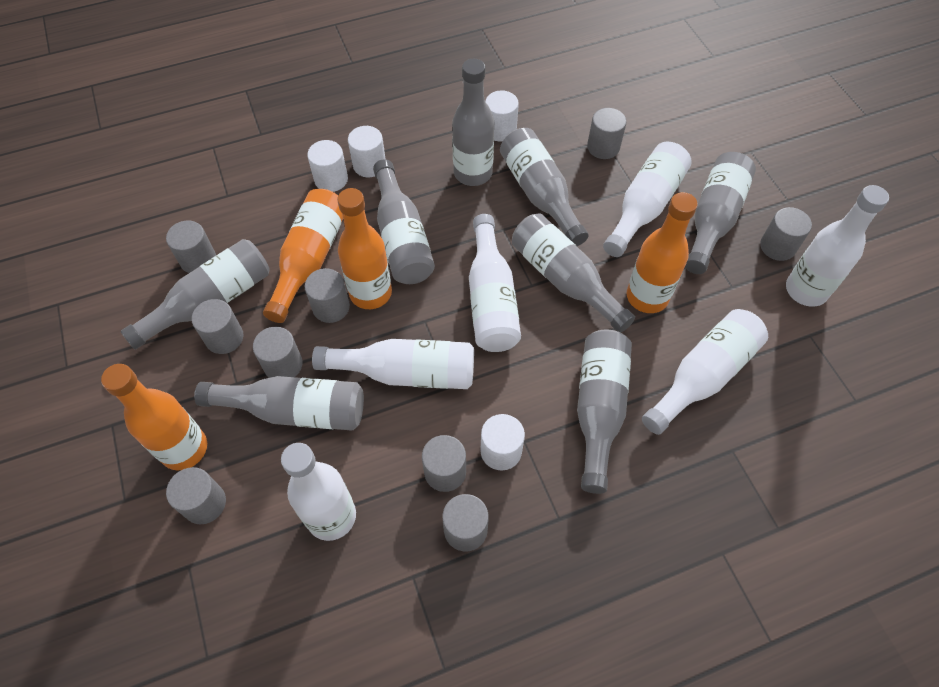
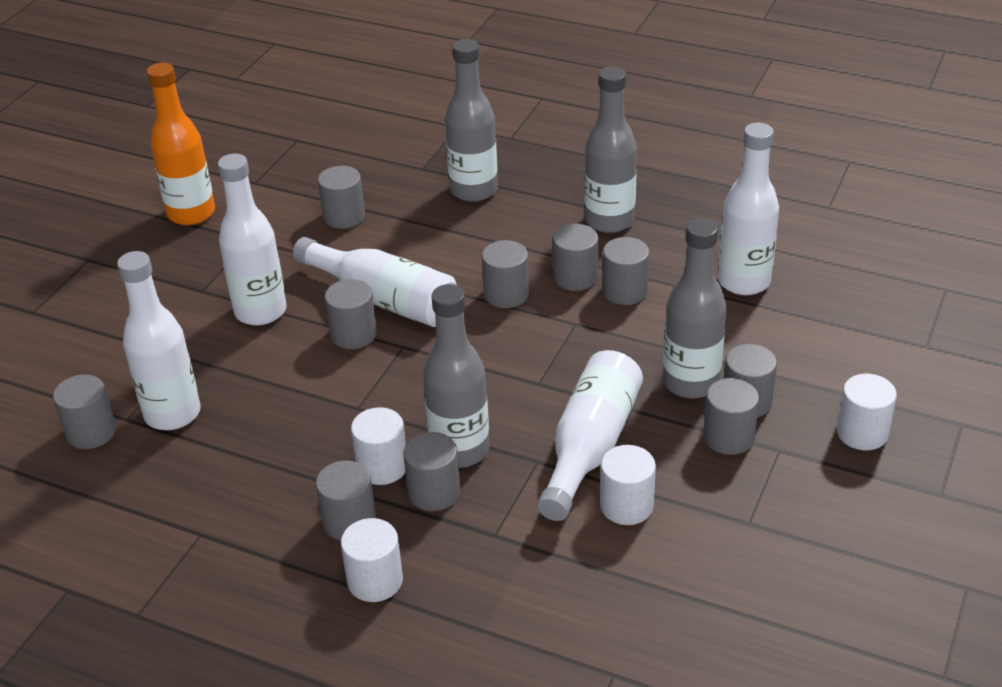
grey bottle: 8 -> 4
grey cylinder: 9 -> 10
orange bottle: 4 -> 1
white bottle: 6 -> 5

